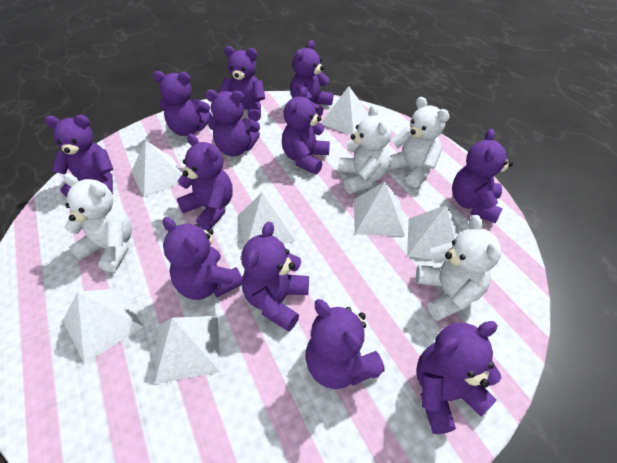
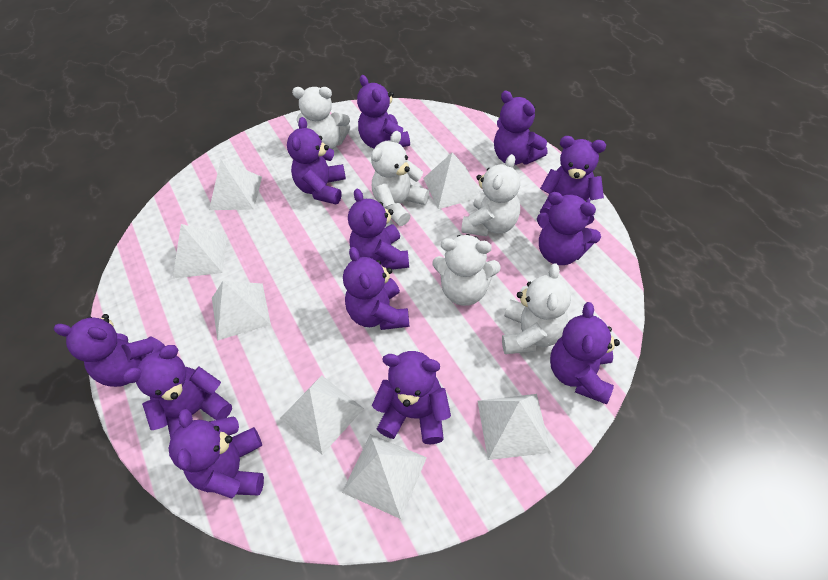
white teddy bear: 4 -> 5

